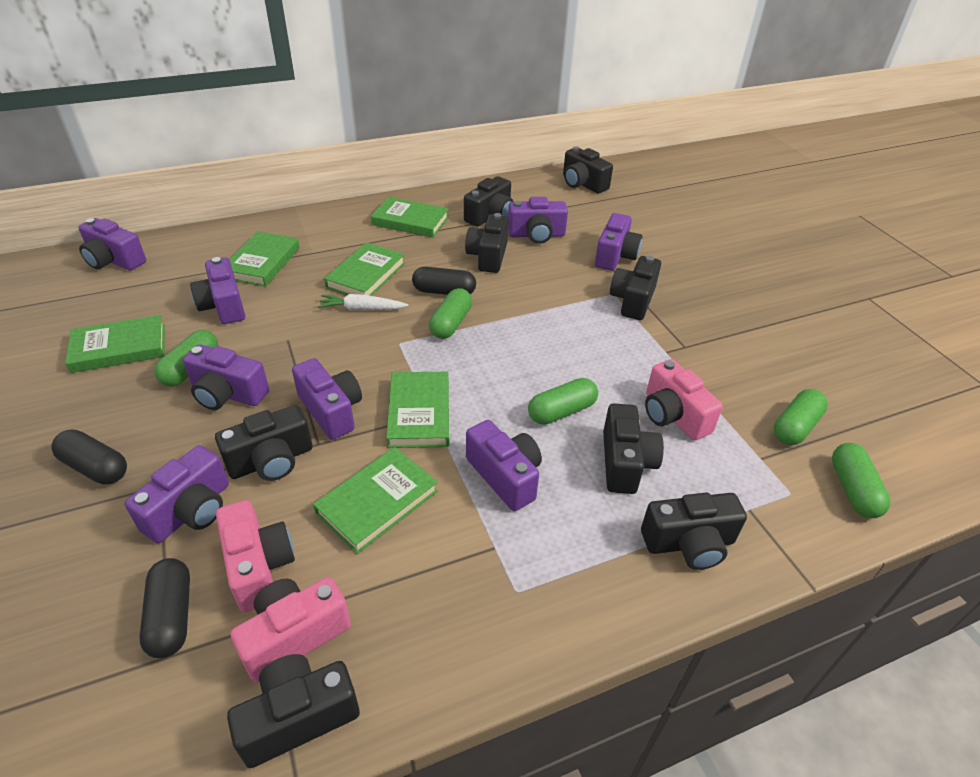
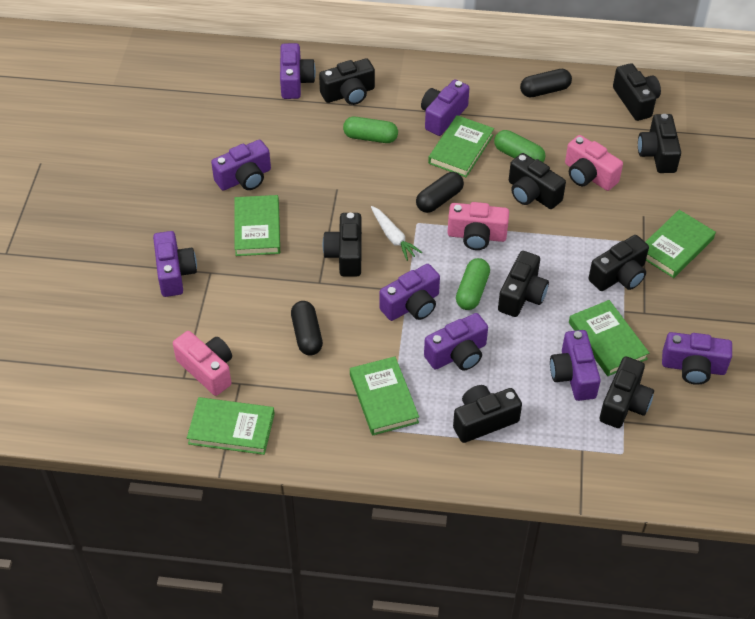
black camera: 8 -> 9
green capsule: 5 -> 3

